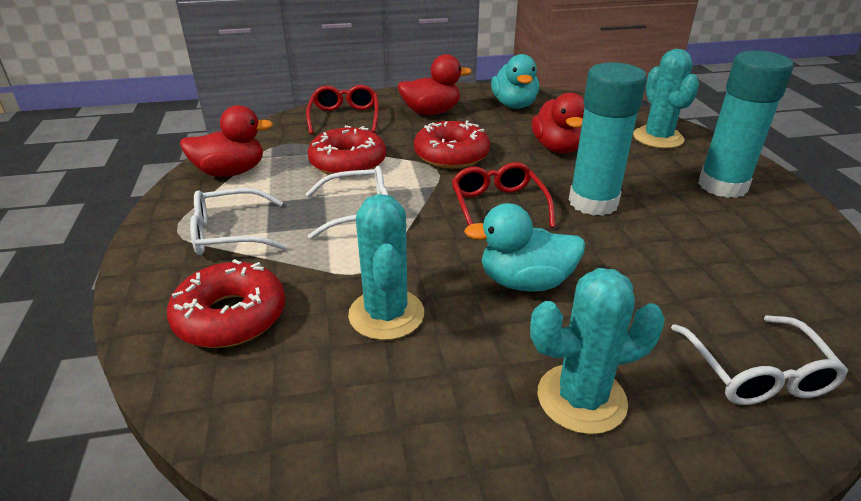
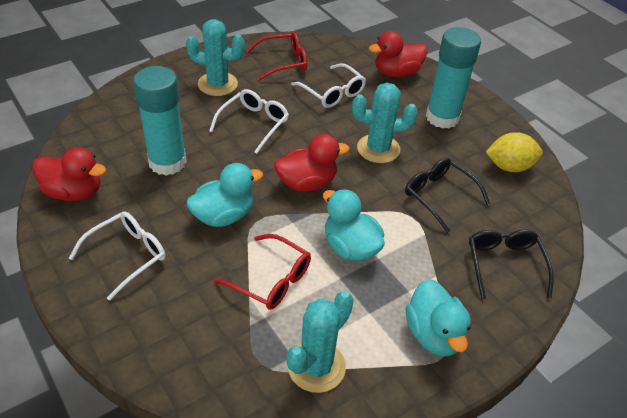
black glasses: 0 -> 2
red donut: 3 -> 0
turquoise duck: 2 -> 3
yellow lemon: 0 -> 1

